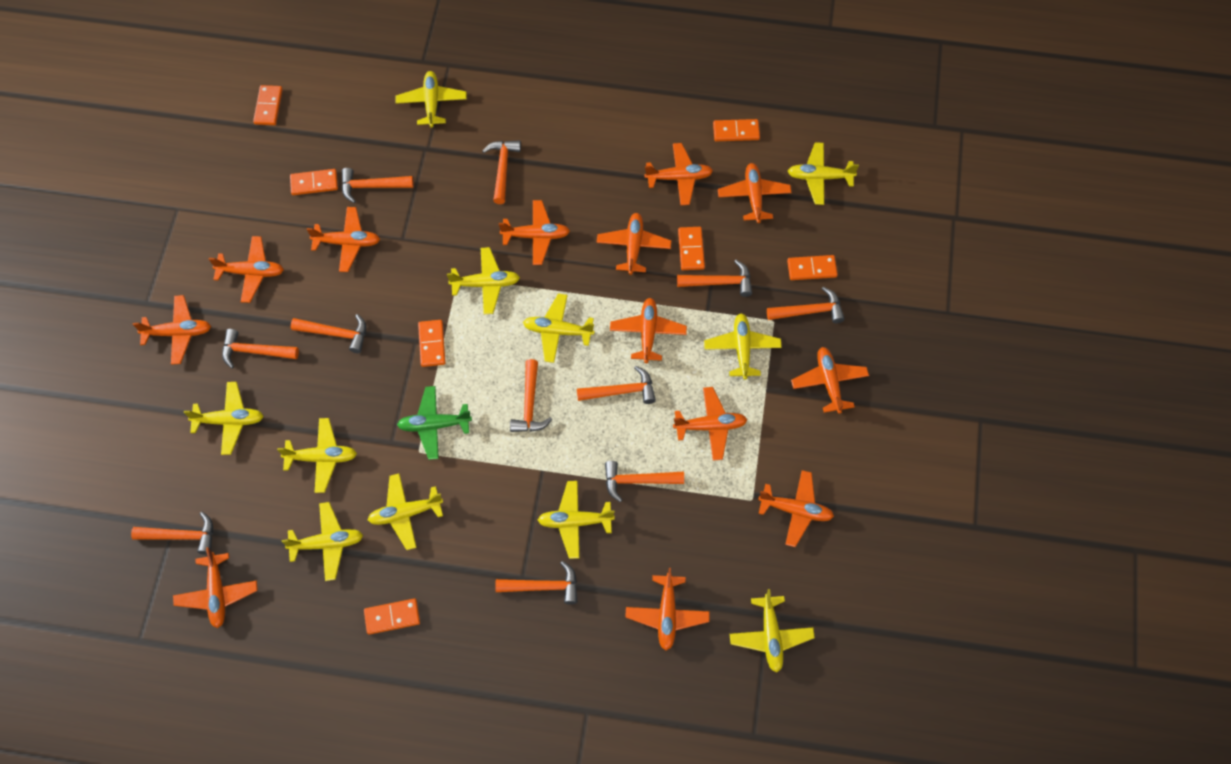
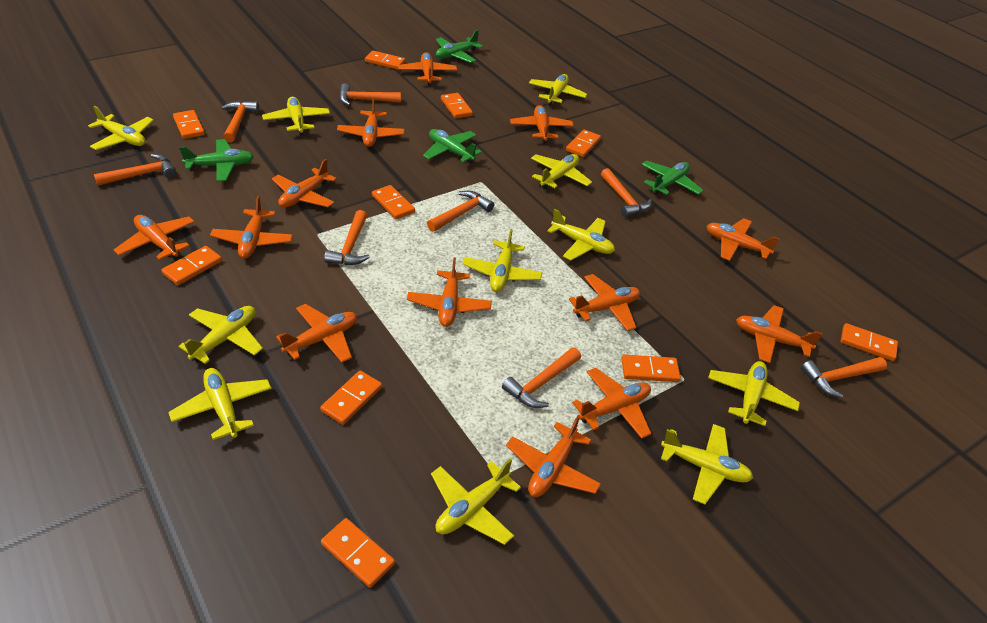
green plane: 1 -> 4
orange domino: 7 -> 10
orange hammer: 11 -> 8

